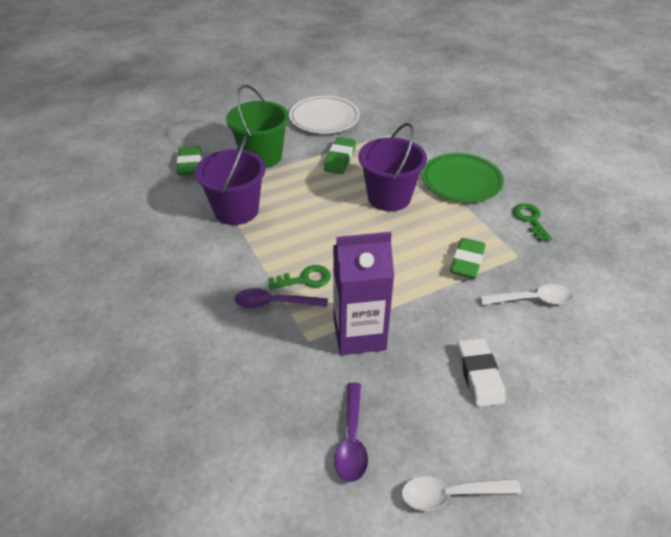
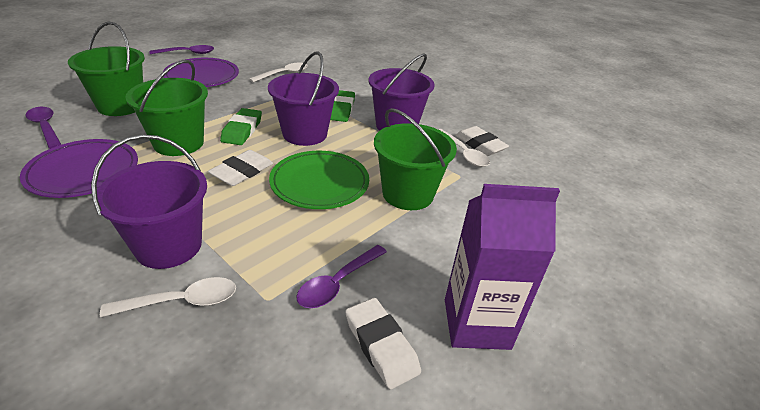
green bucket: 1 -> 3
green eraser: 3 -> 2
green key: 2 -> 0
purple bucket: 2 -> 3
purple plate: 0 -> 2
purple spoon: 2 -> 3
white eraser: 1 -> 3
white plate: 1 -> 0
white spoon: 2 -> 3

